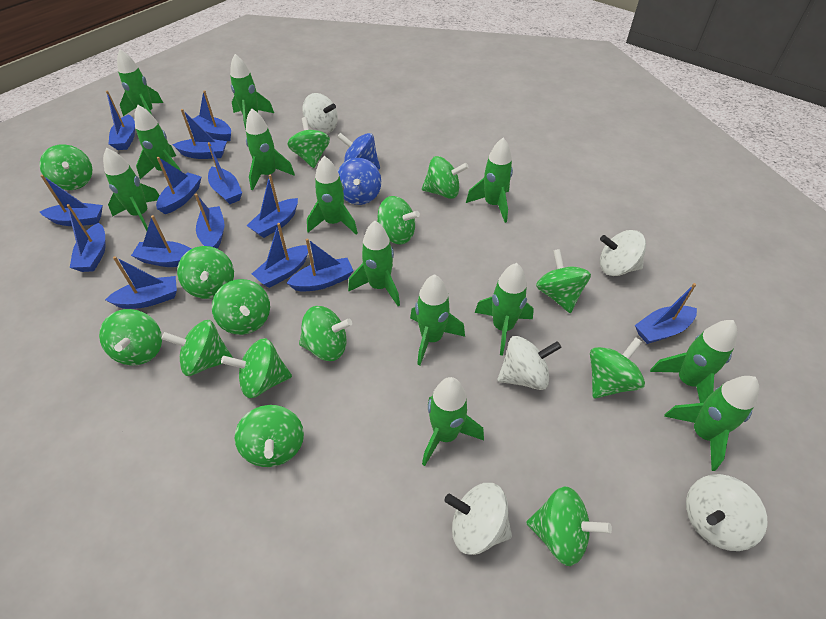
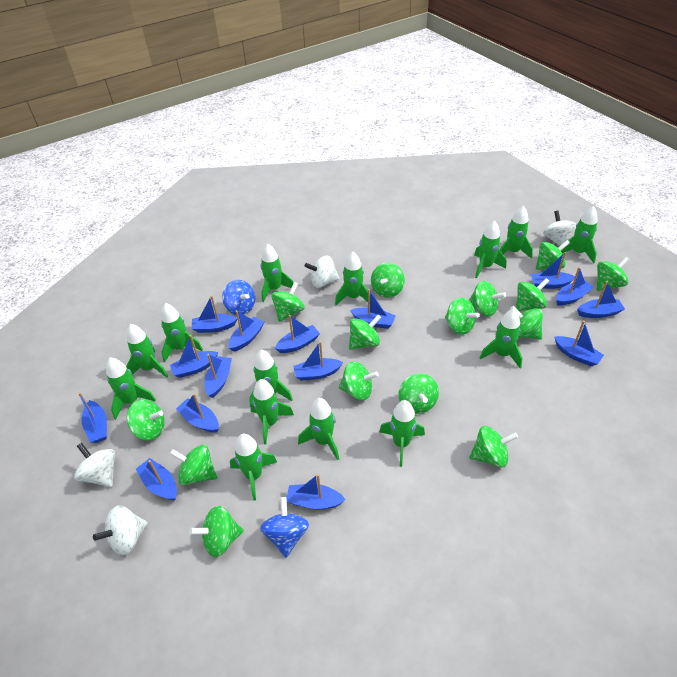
blue boat: 14 -> 15
green rocket: 13 -> 14
green spinning top: 14 -> 15
white spinning top: 5 -> 4

